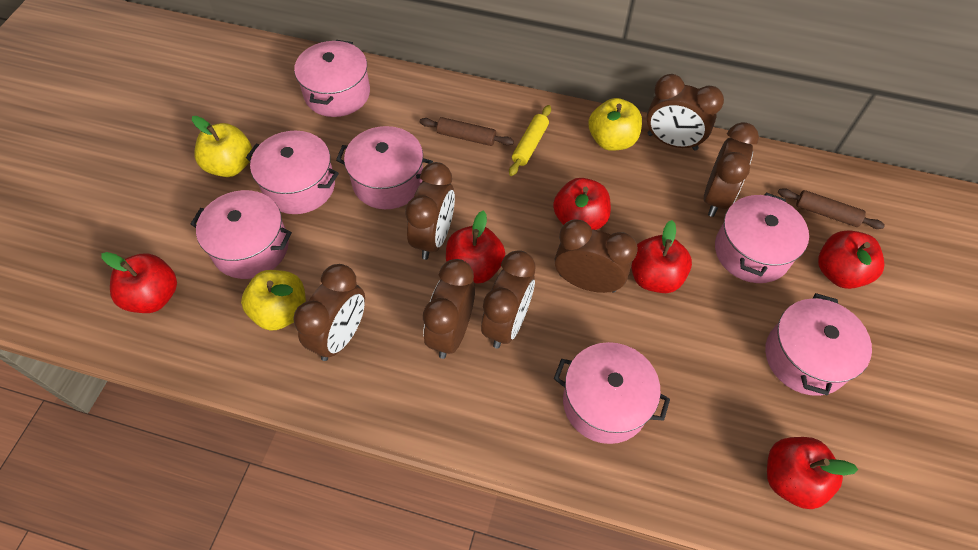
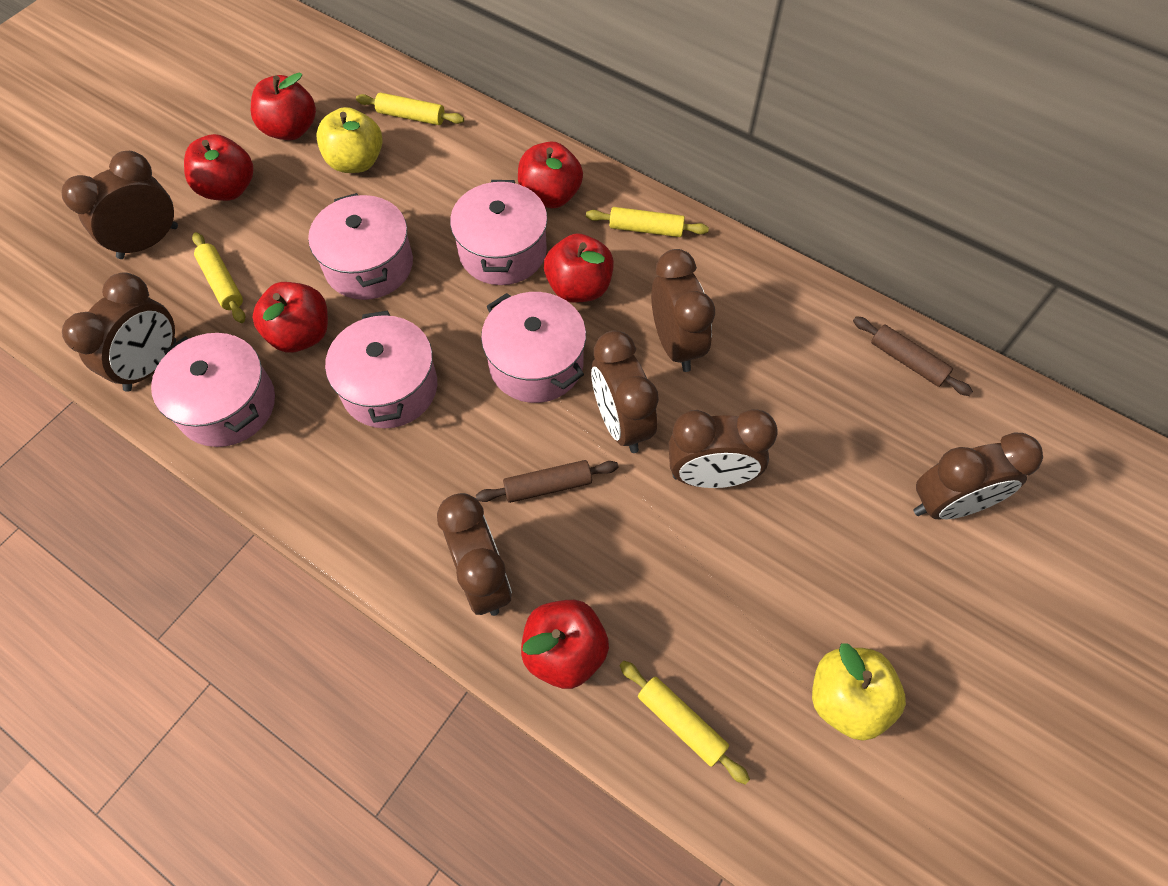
pink pot: 7 -> 5
yellow apple: 3 -> 2
yellow rolling pin: 1 -> 4

